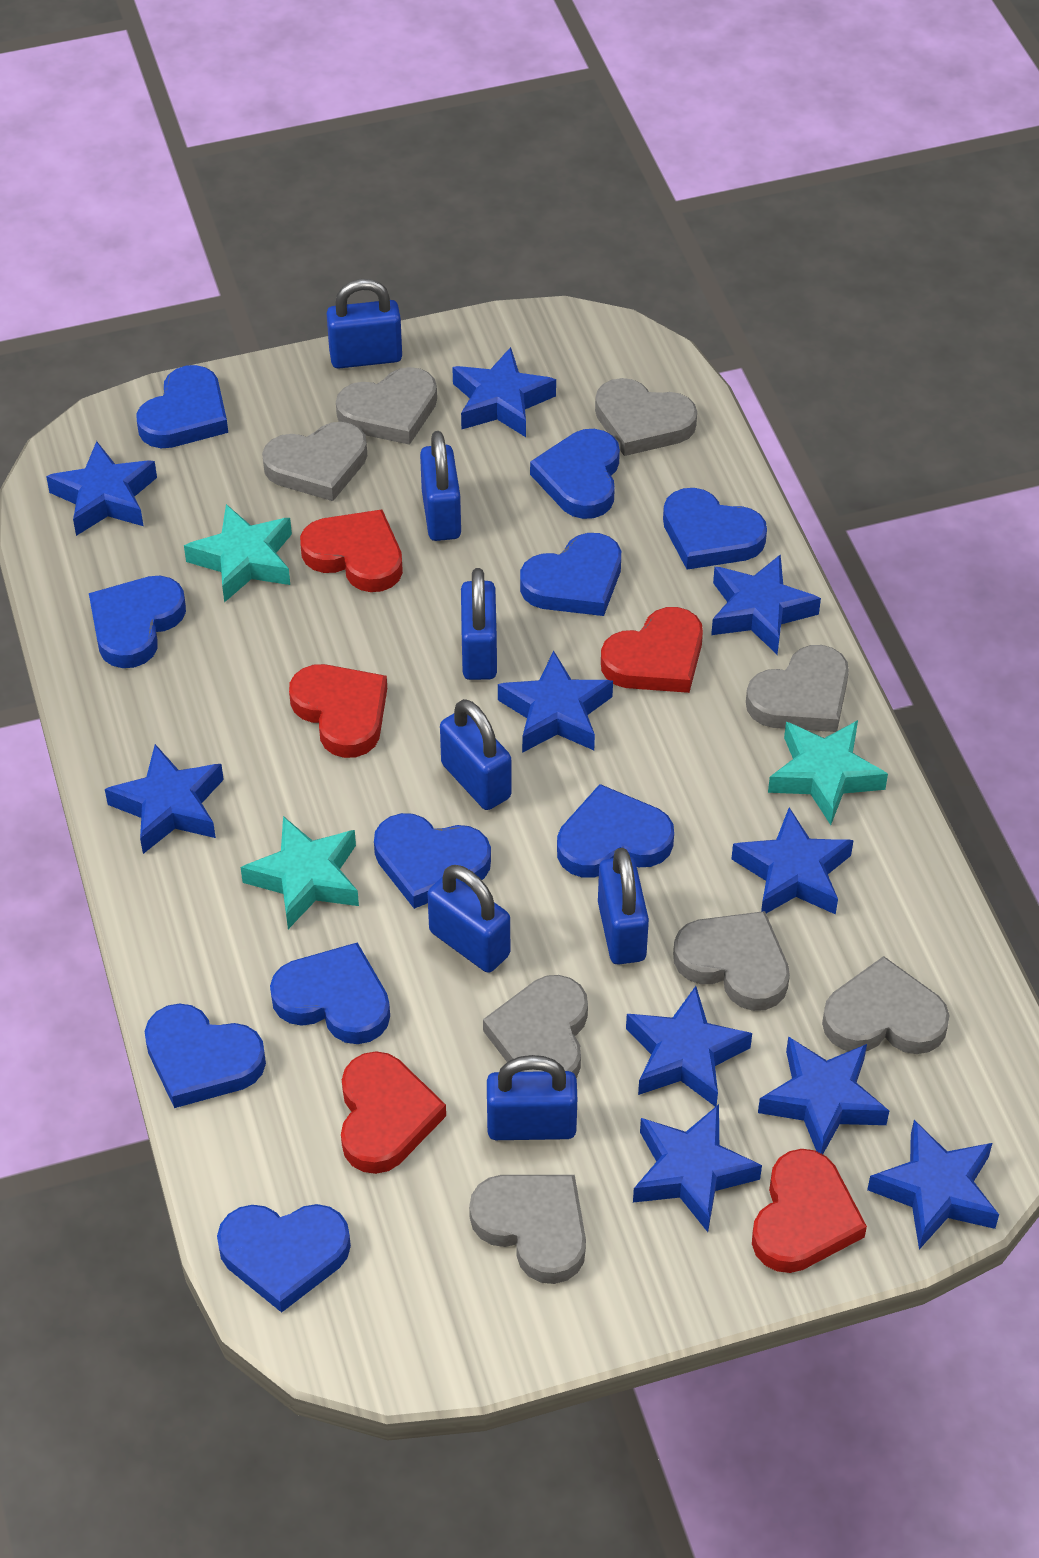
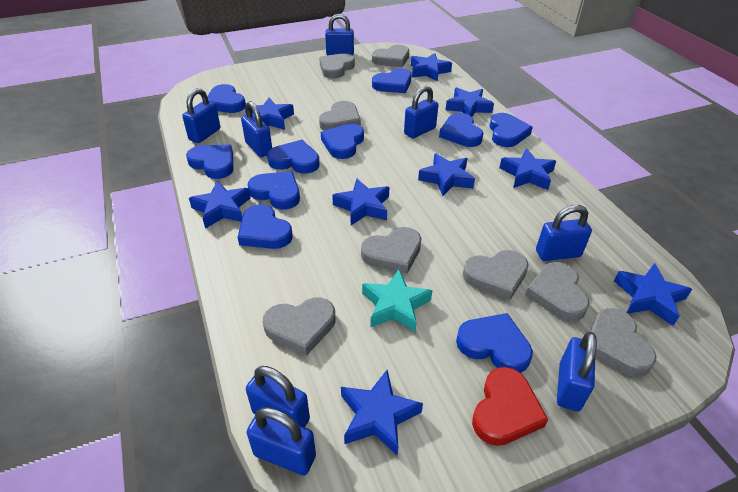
blue padlock: 7 -> 8
blue star: 10 -> 9
red heart: 5 -> 1
turquoise star: 3 -> 1

